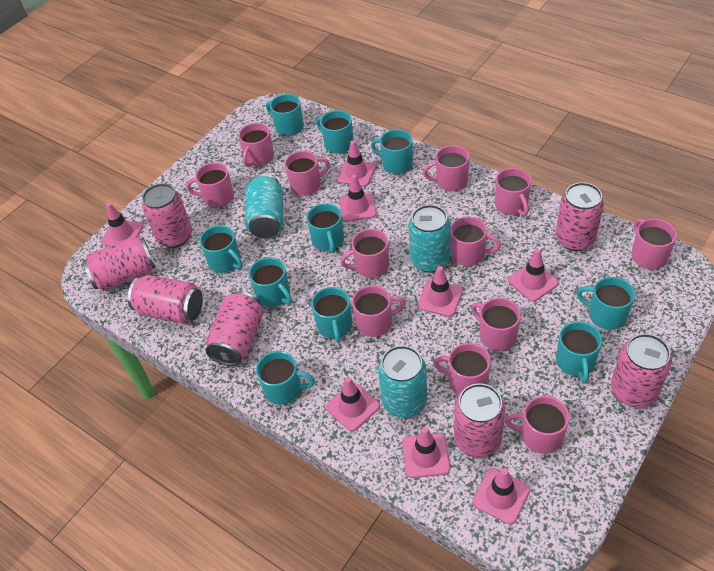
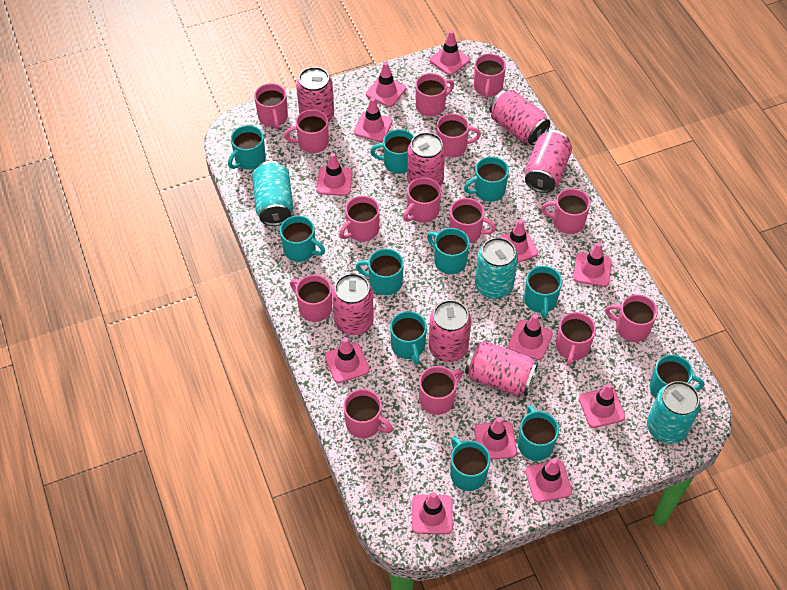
pink mug: 12 -> 14
pink traffic cone: 8 -> 12
turquoise mug: 10 -> 11

